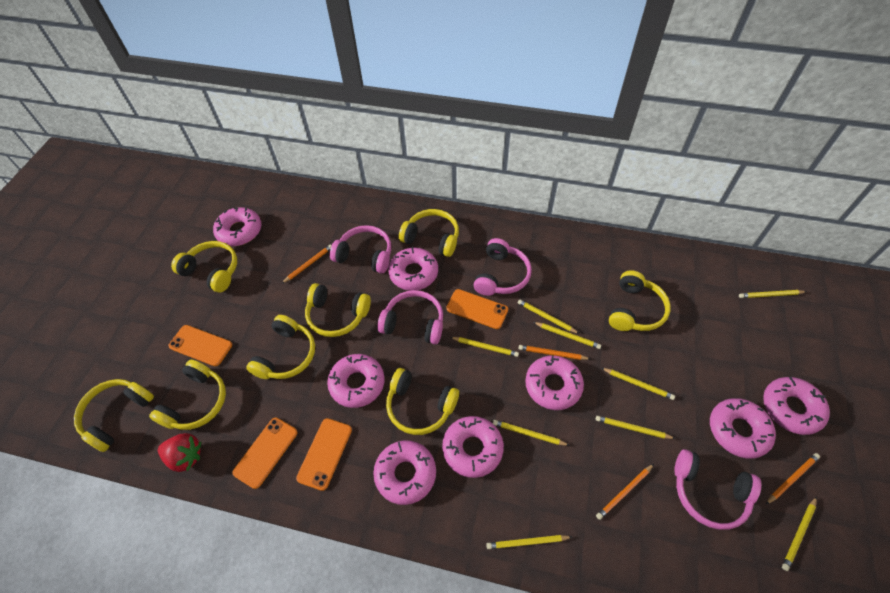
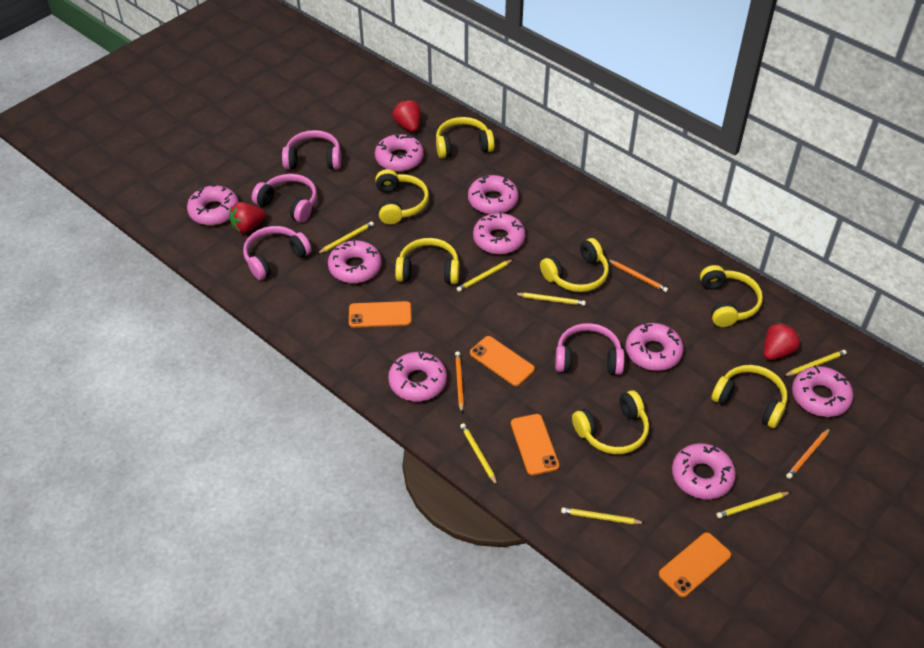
orange pencil: 4 -> 3
pink donut: 8 -> 9
red strawberry: 1 -> 3
yellow headphones: 8 -> 7
yellow pencil: 9 -> 7

